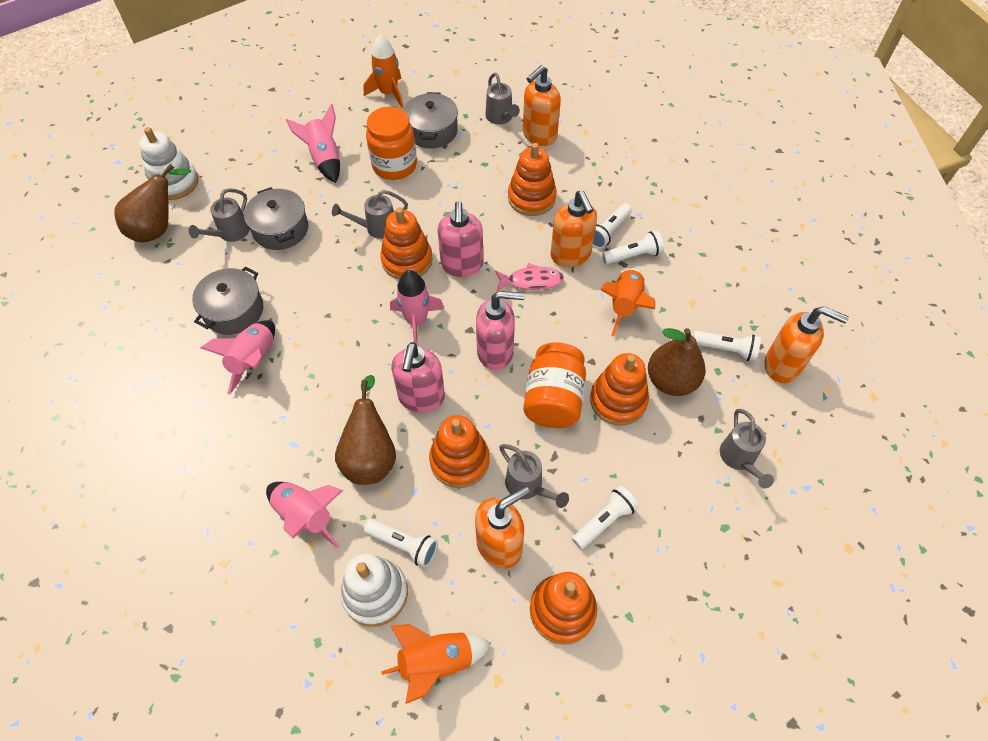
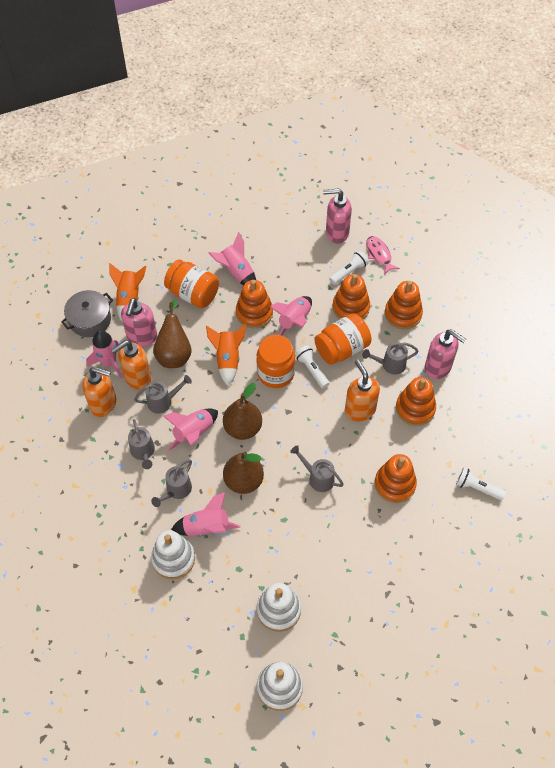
grey pot: 3 -> 1
orange jar: 2 -> 3
orange rocket: 3 -> 2
orange soap dispenser: 4 -> 3
pink rocket: 4 -> 5
white flashlight: 5 -> 3
white stacking toy: 2 -> 3

